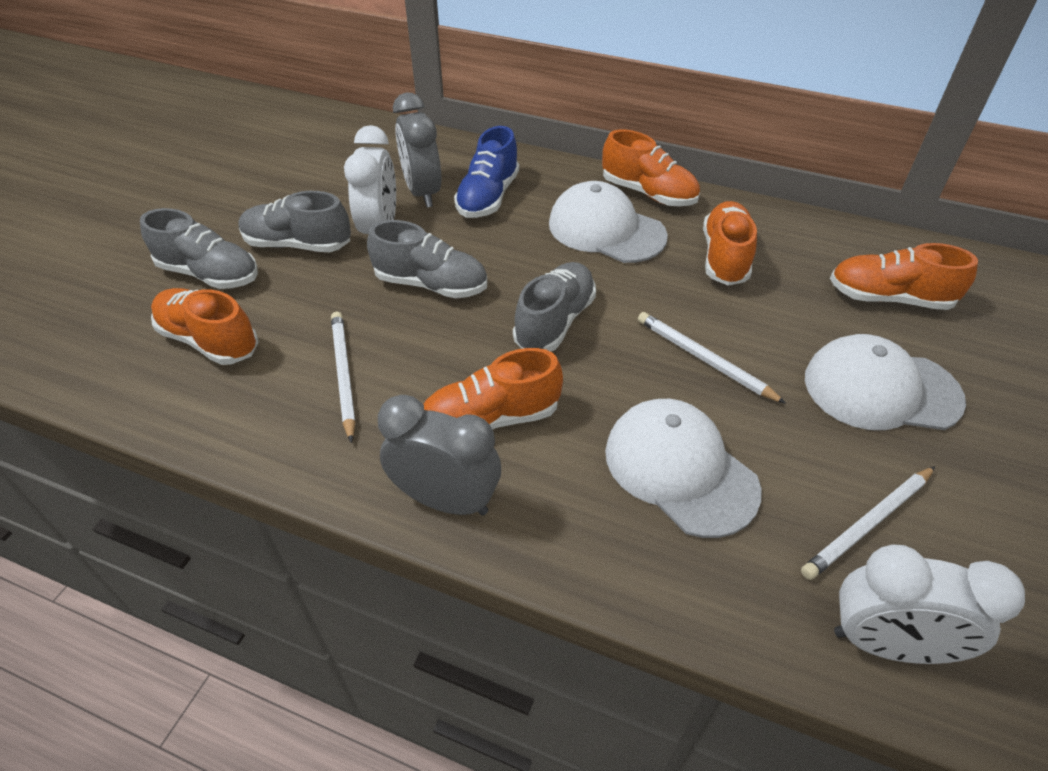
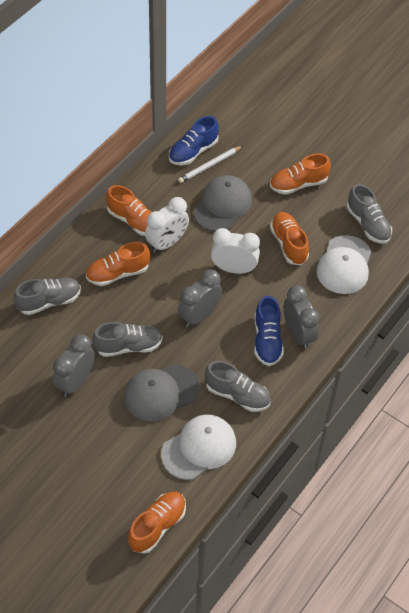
blue shoe: 1 -> 2
grey cap: 0 -> 2
grey clock: 2 -> 3
white cap: 3 -> 2
white pencil: 3 -> 1

